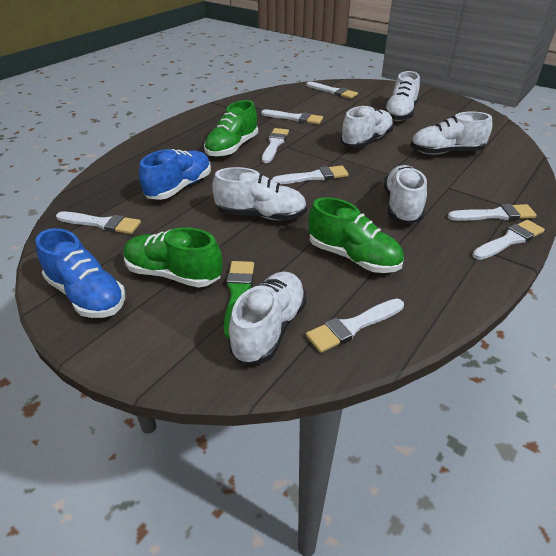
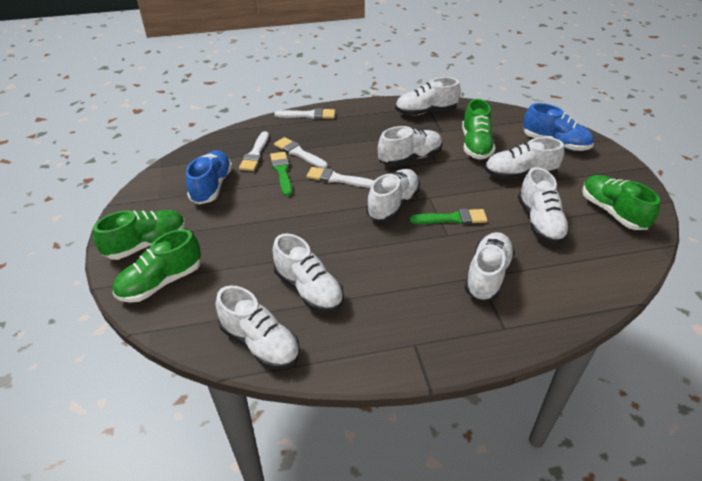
green brush: 1 -> 2
green shoe: 3 -> 4
white brush: 8 -> 4
white shoe: 6 -> 8

